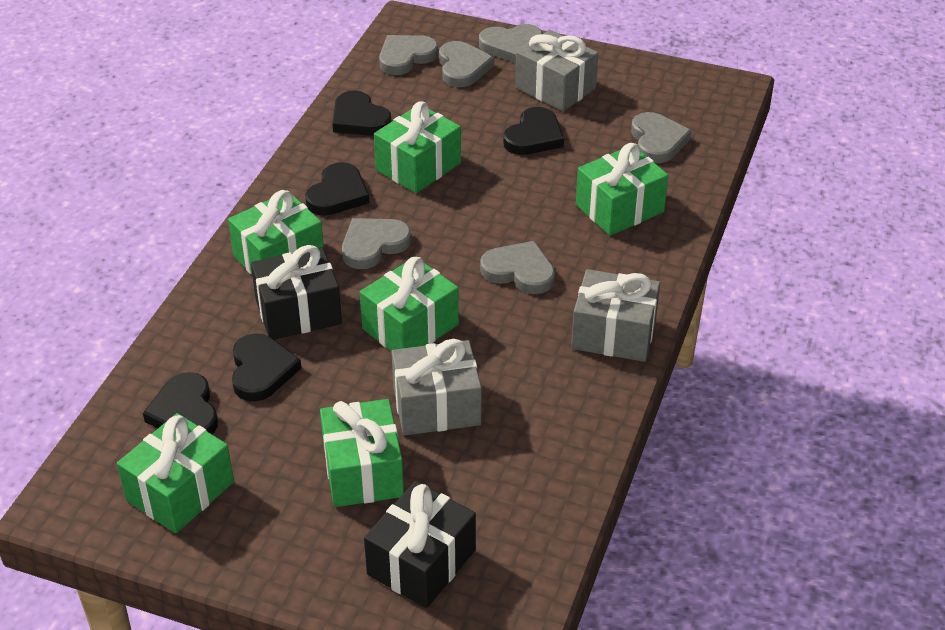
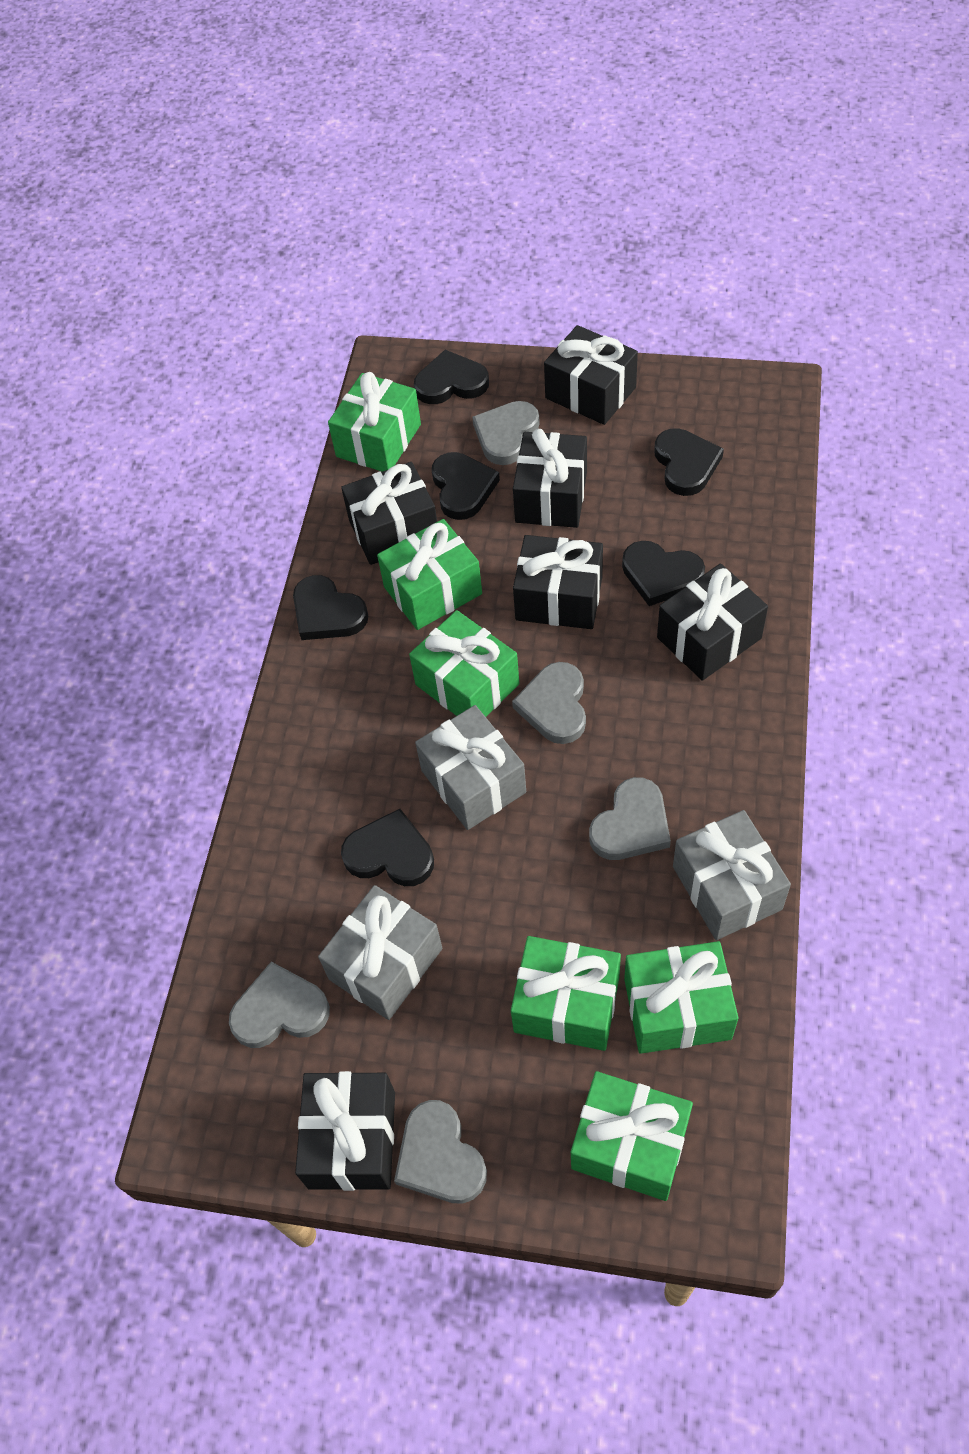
black gift: 2 -> 6
black heart: 5 -> 6
grey heart: 6 -> 5

